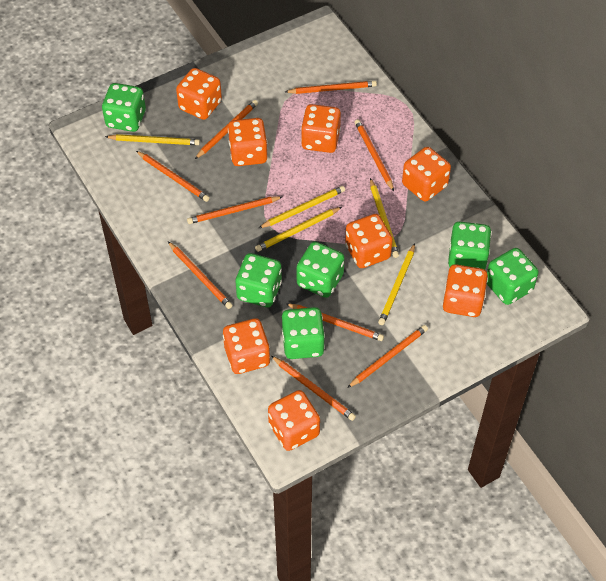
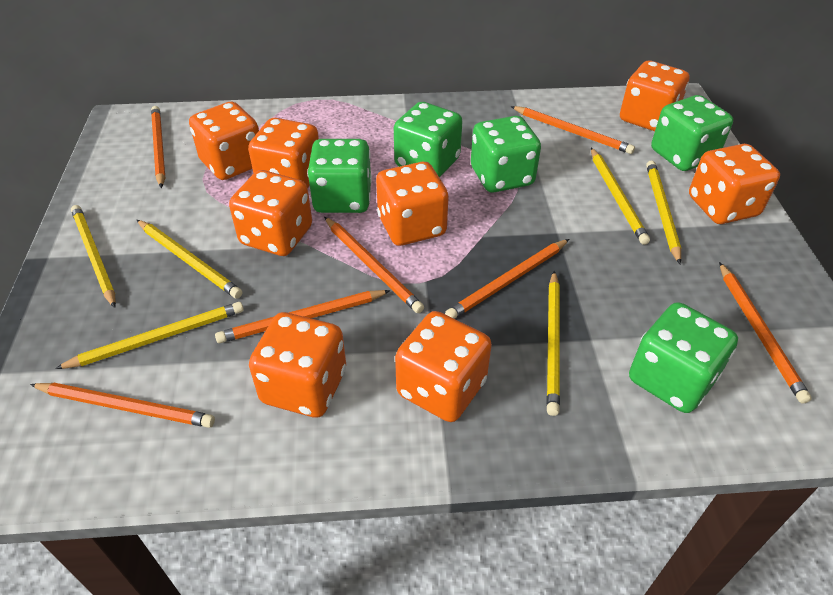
green dice: 6 -> 5
orange pencil: 9 -> 7
yellow pencil: 5 -> 6

